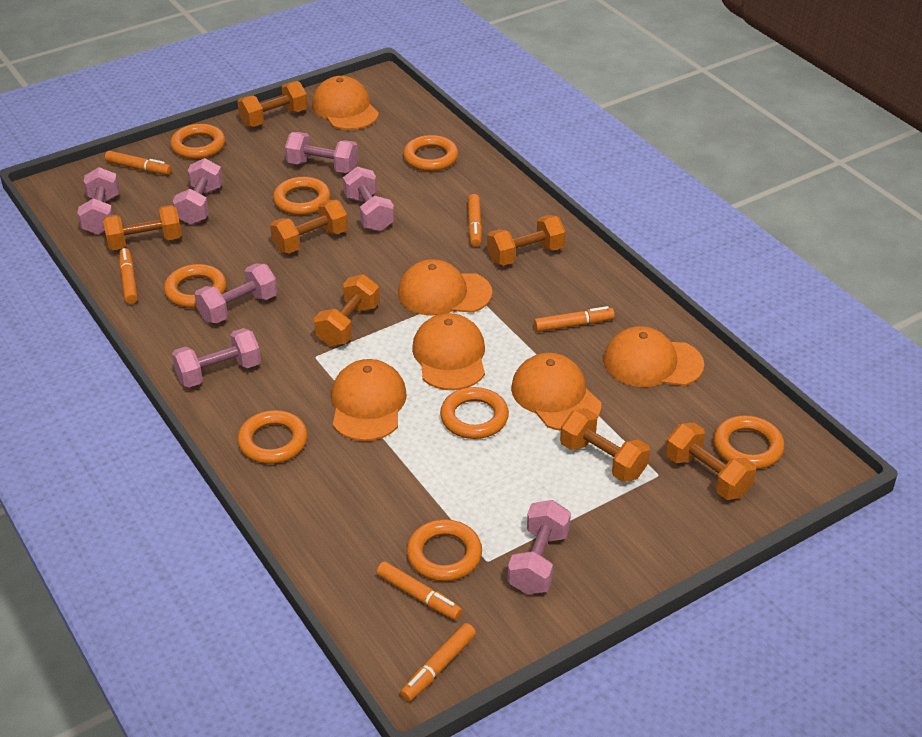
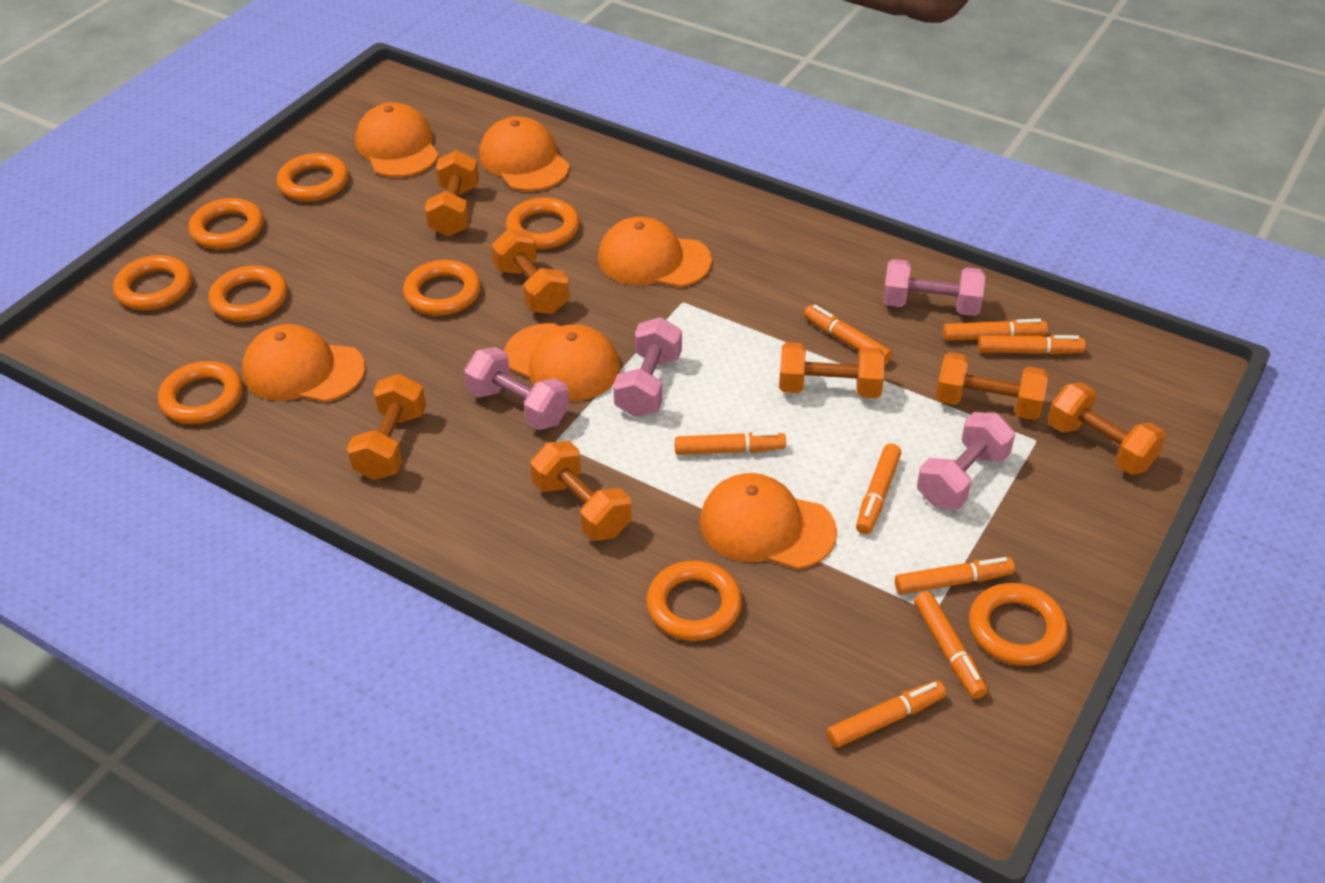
orange marker: 6 -> 8
orange ring: 8 -> 9
pink dumbbell: 7 -> 4

